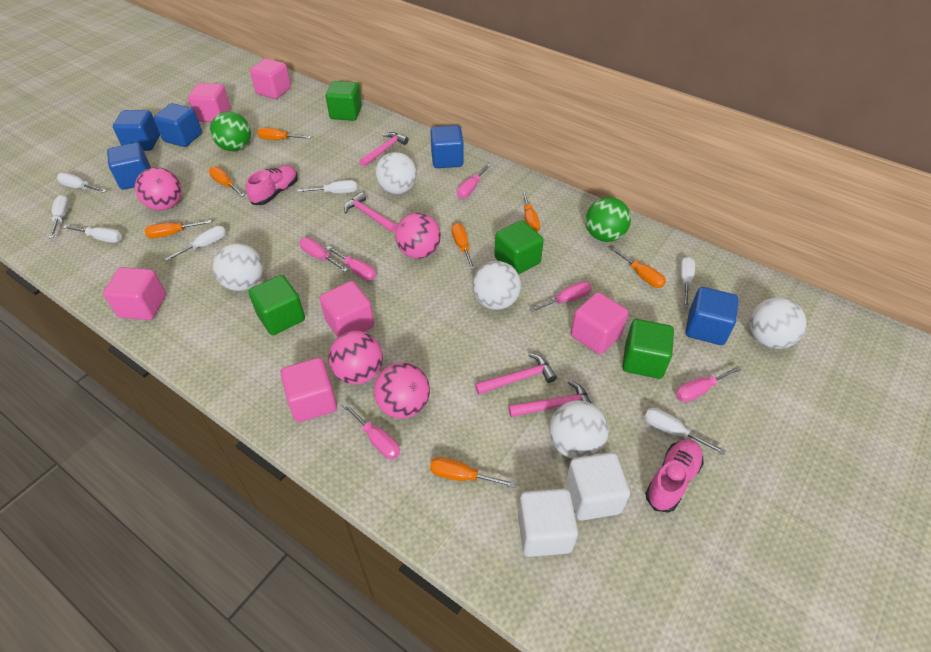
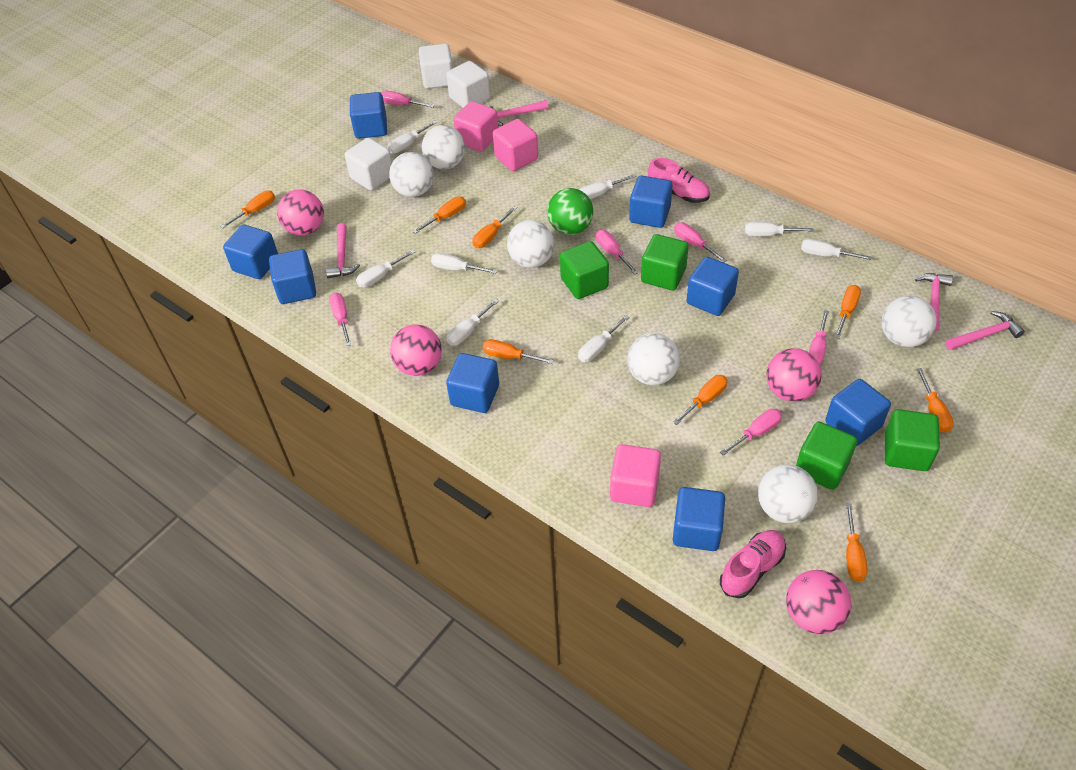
blue cube: 5 -> 8
green ball: 2 -> 1
orange screwdriver: 7 -> 8
pink cube: 6 -> 3
white ball: 5 -> 6
white cube: 2 -> 3
white screwdriver: 7 -> 8

